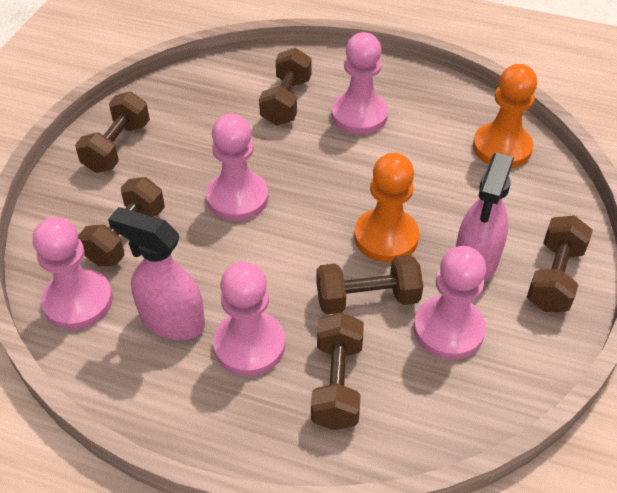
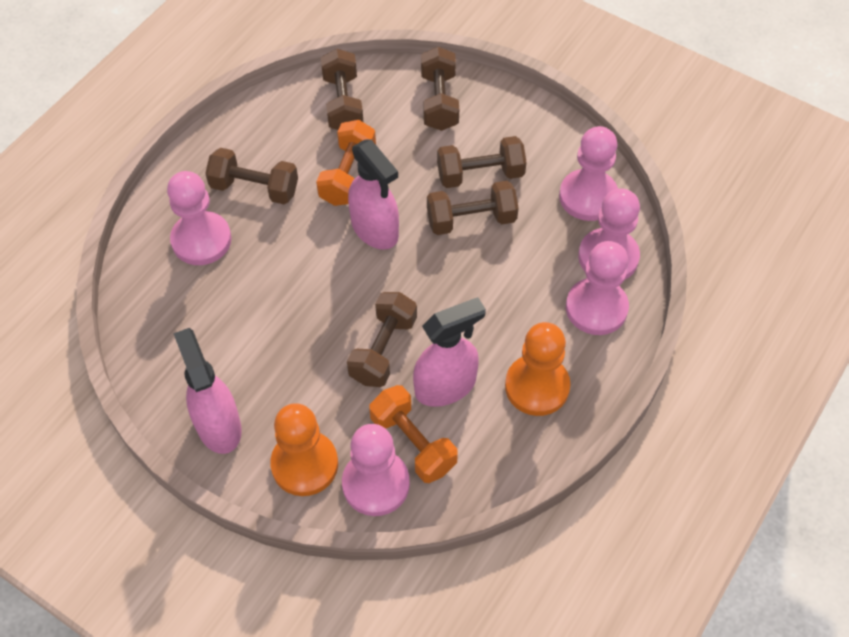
orange dumbbell: 0 -> 2
pink spray bottle: 2 -> 3

